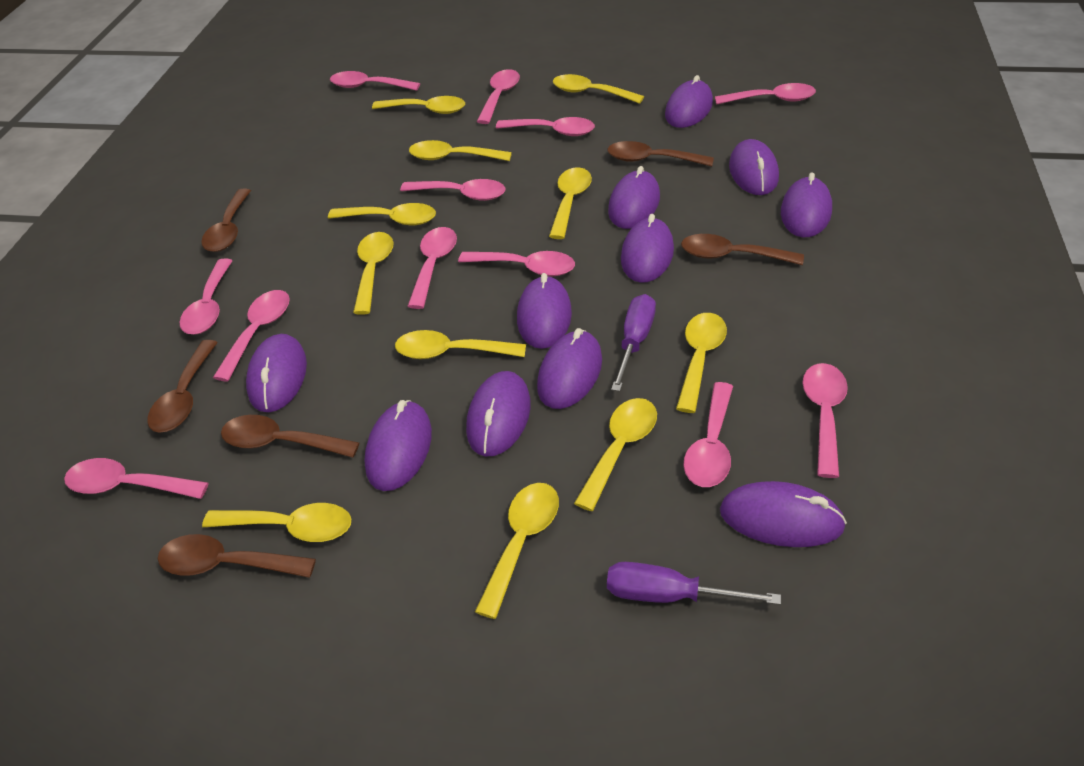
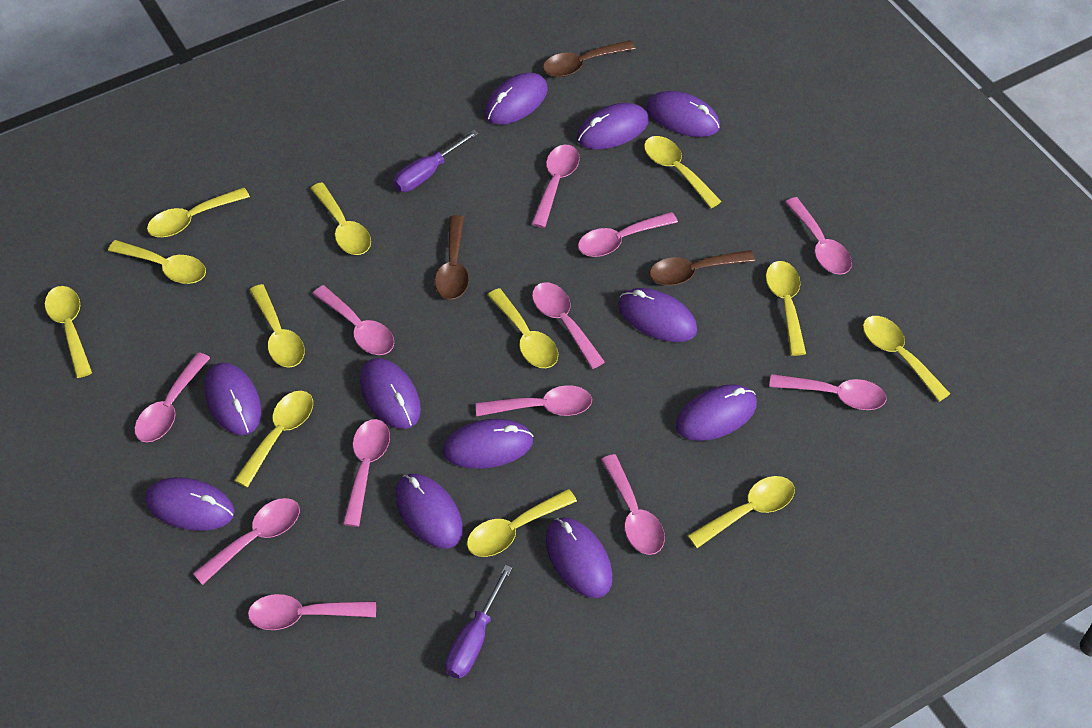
brown spoon: 6 -> 3
yellow spoon: 11 -> 12

